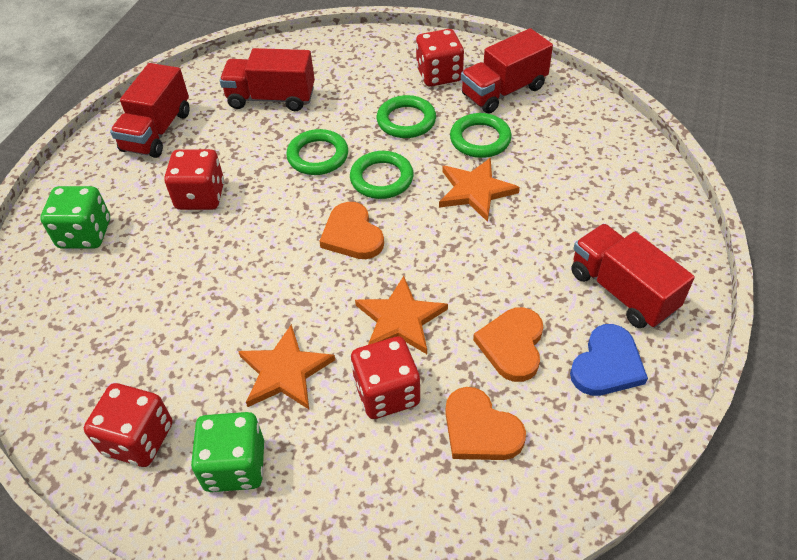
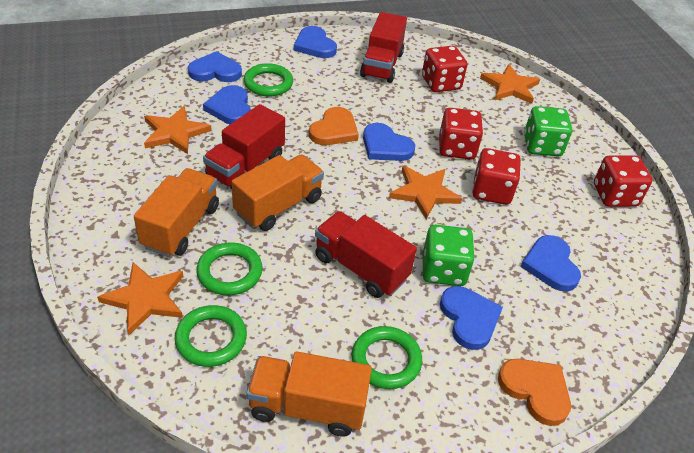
blue heart: 1 -> 6
orange heart: 3 -> 2
orange star: 3 -> 4
orange truck: 0 -> 3
red truck: 4 -> 3

